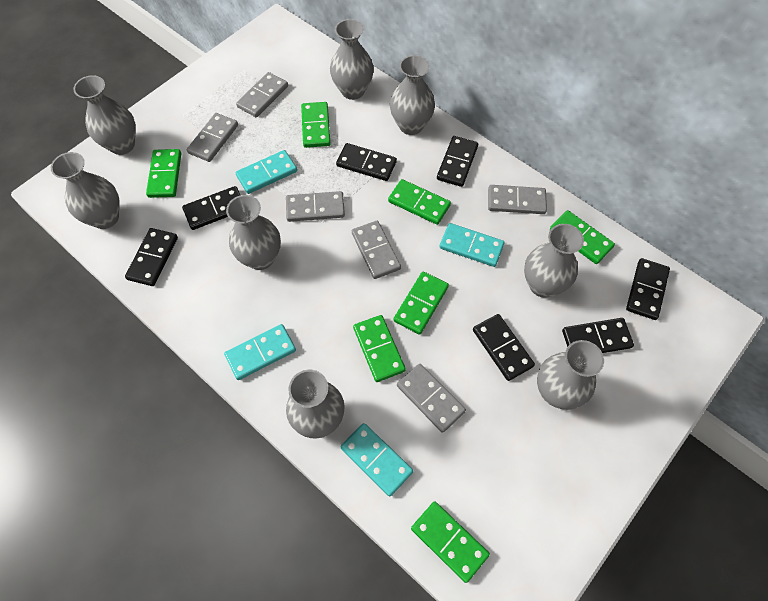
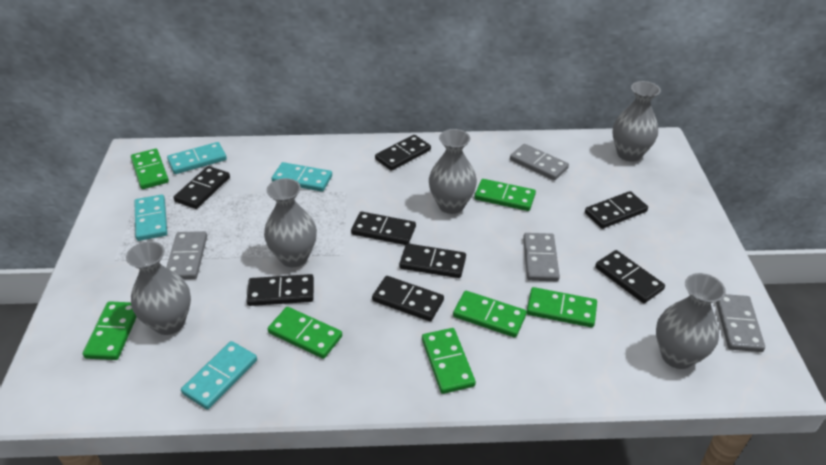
black domino: 7 -> 8
grey domino: 6 -> 4
grey vase: 8 -> 5

